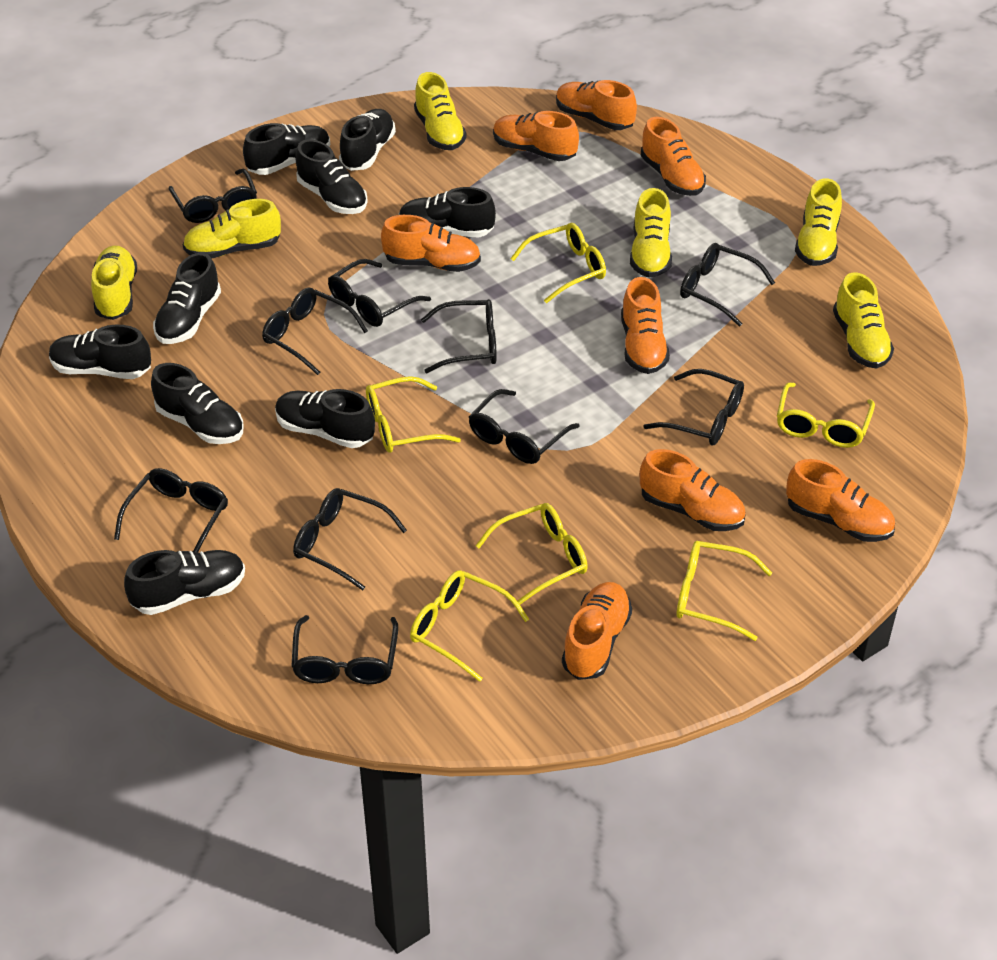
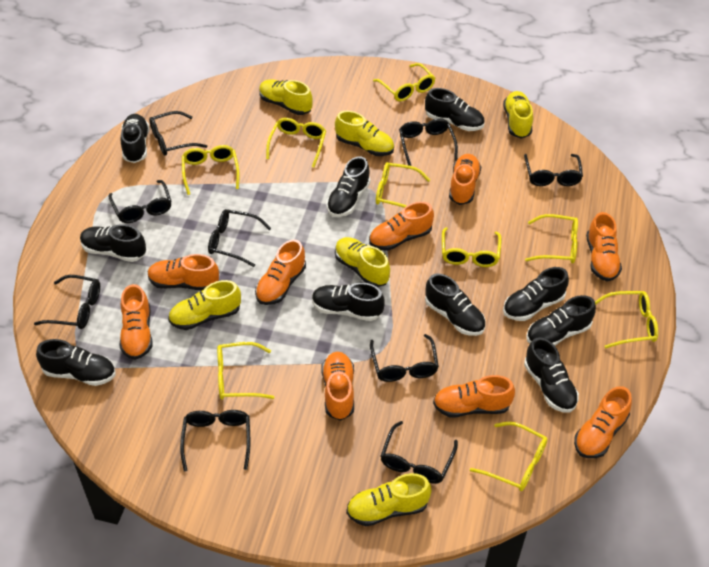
black glasses: 10 -> 9
black shoe: 9 -> 10
orange shoe: 8 -> 9
yellow glasses: 6 -> 9

